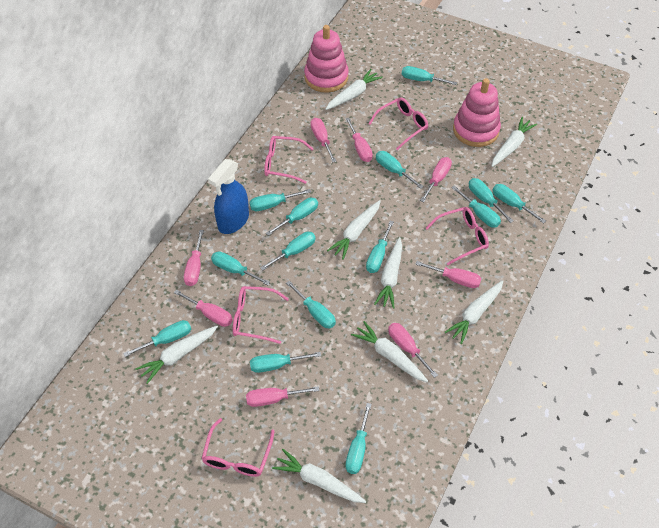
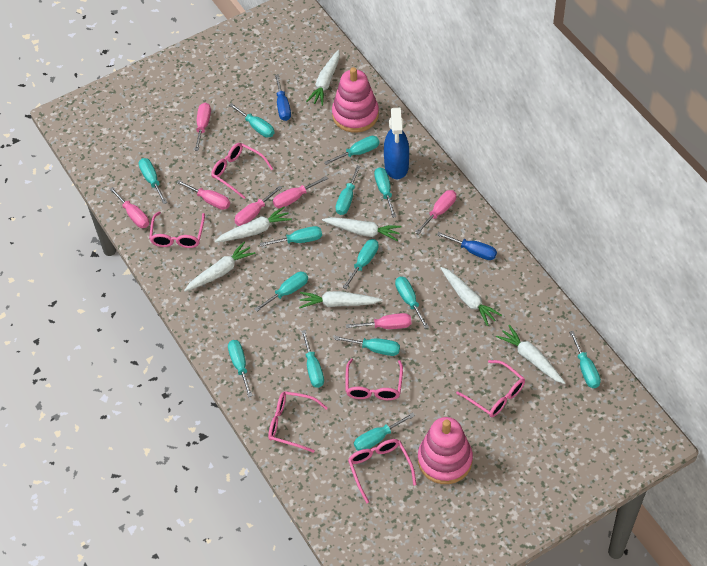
blue screwdriver: 0 -> 2
pink glasses: 5 -> 6
pink screwdriver: 8 -> 7
white carrot: 8 -> 7

